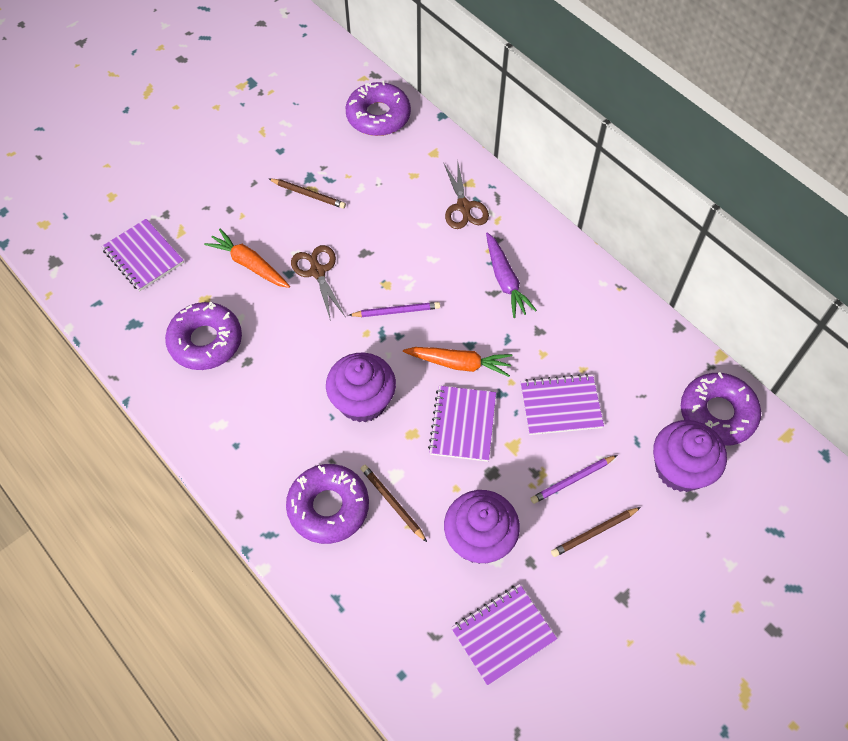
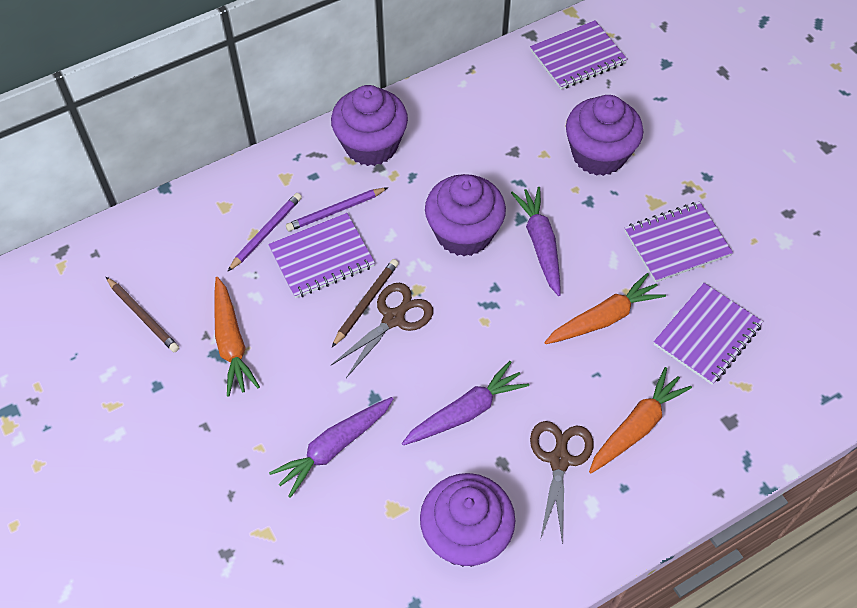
brown pencil: 3 -> 2
orange carrot: 2 -> 3
purple carrot: 1 -> 3
purple cupcake: 3 -> 4
purple donut: 4 -> 0

